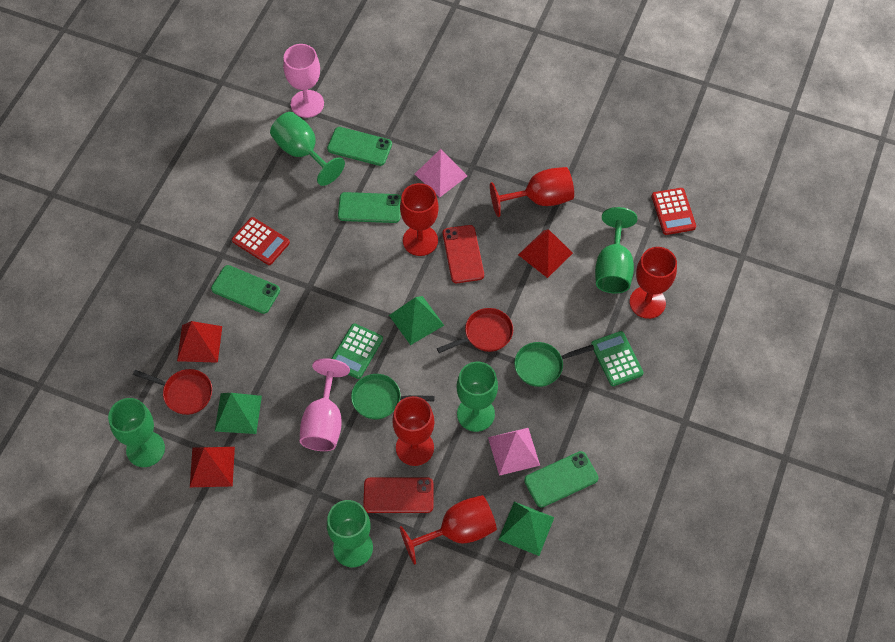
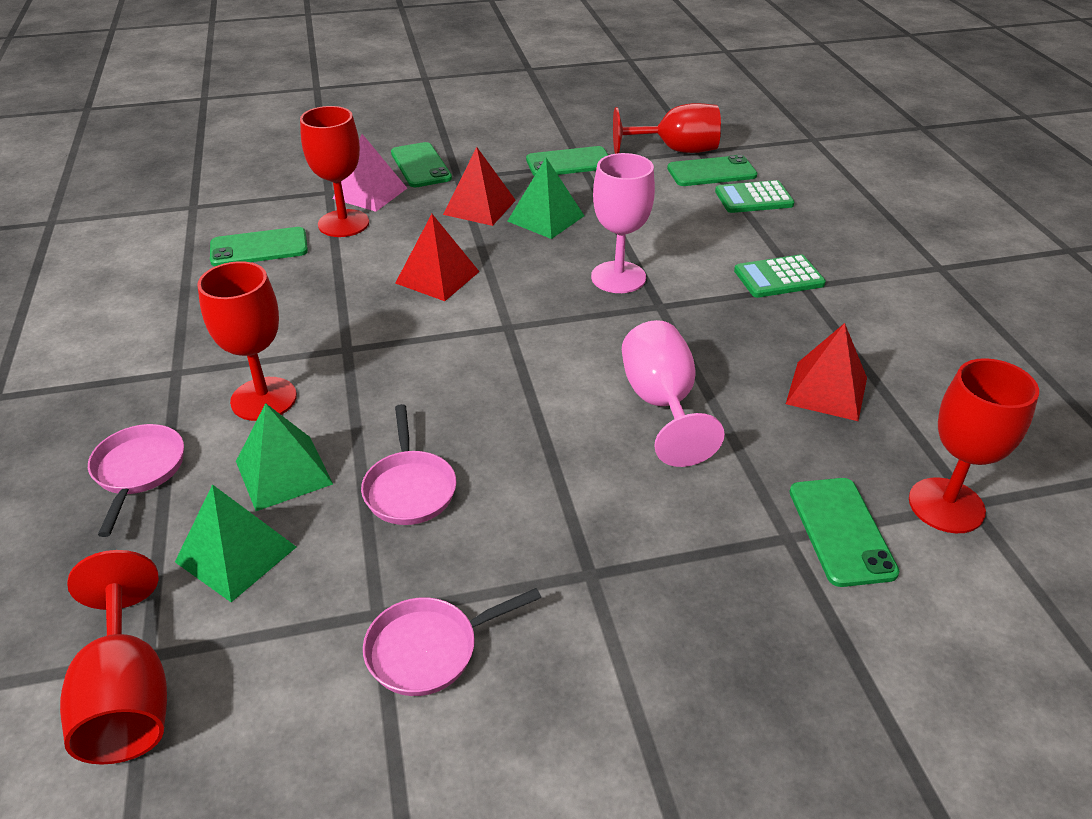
green goblet: 5 -> 0
green pan: 2 -> 0
green phone: 4 -> 5
pink pan: 0 -> 3
pink pyramid: 2 -> 1
red calculator: 2 -> 0
red pan: 2 -> 0
red phone: 2 -> 0

